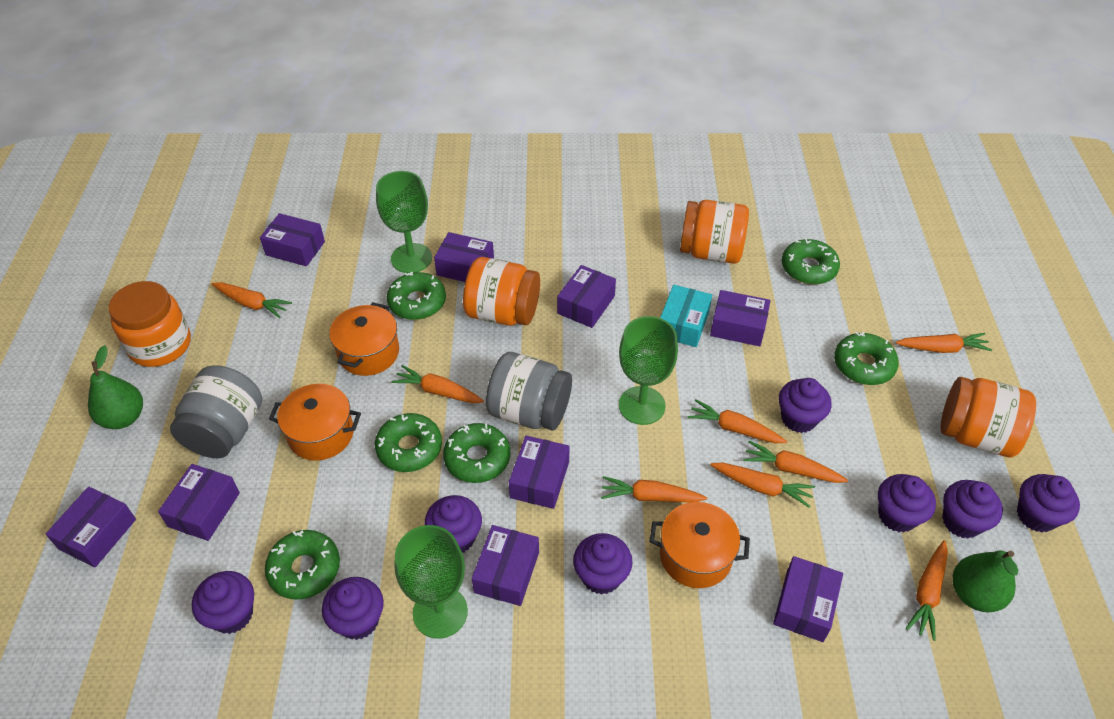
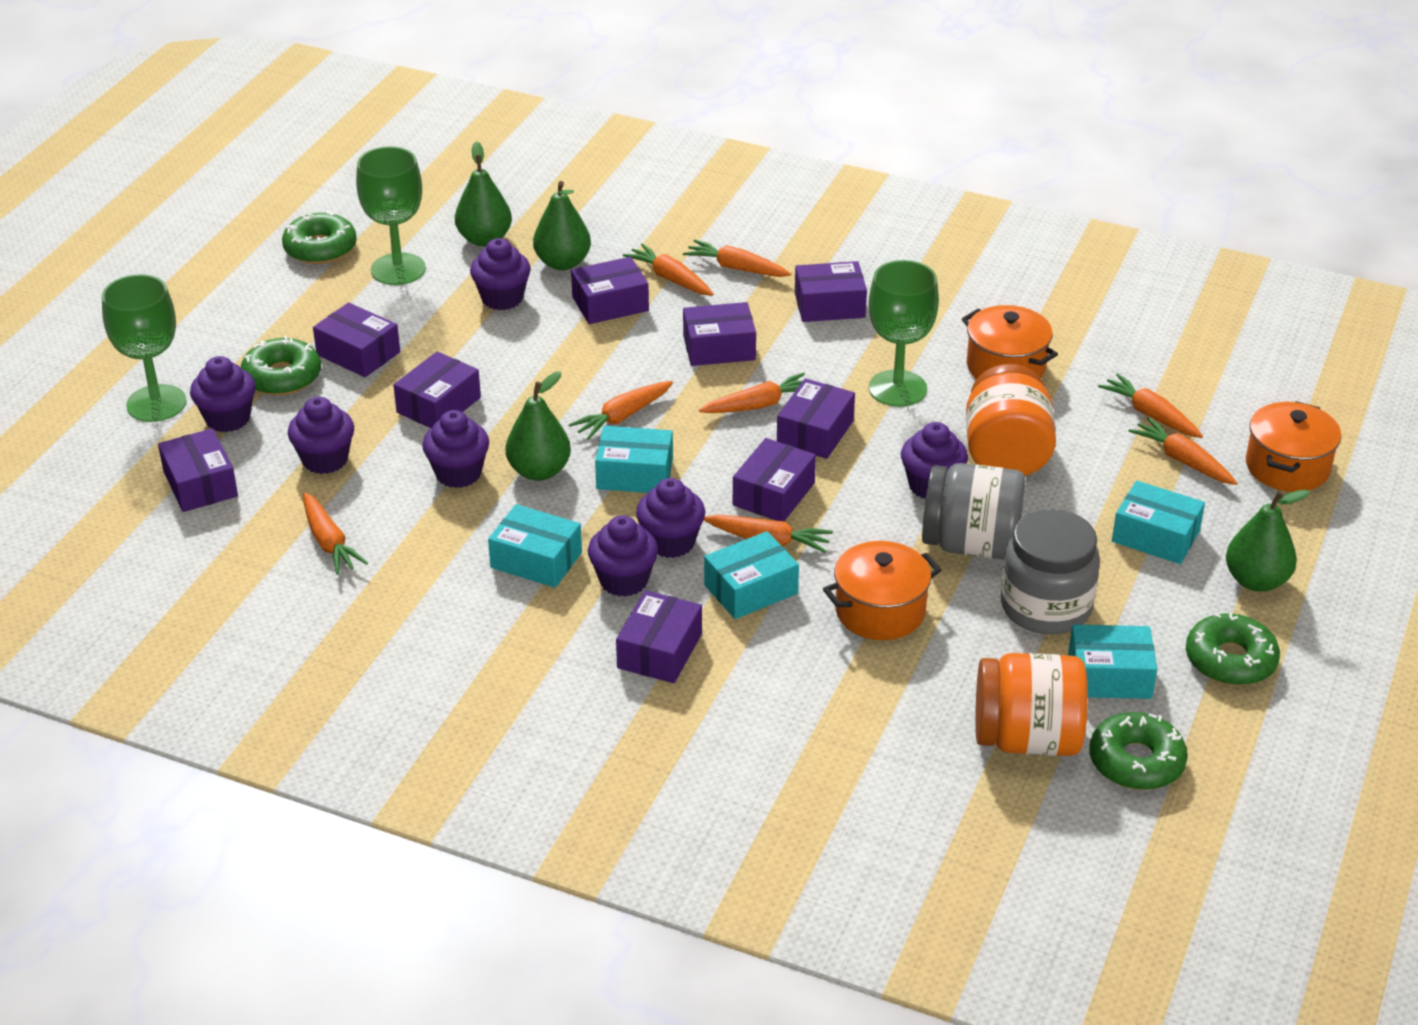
green donut: 6 -> 4
green pear: 2 -> 4
orange jar: 4 -> 2
purple cupcake: 8 -> 7
turquoise box: 1 -> 5

